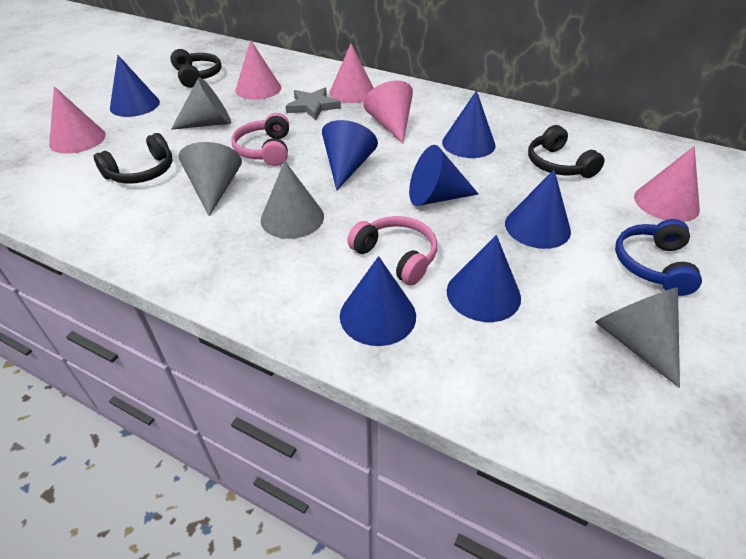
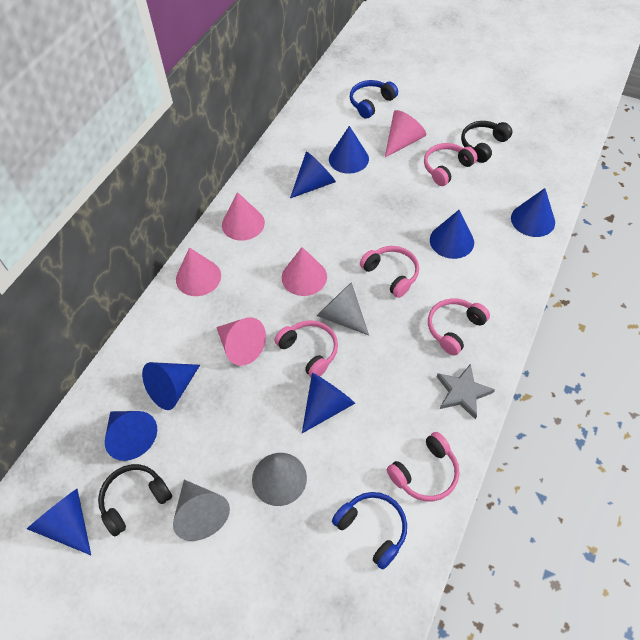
black headphones: 3 -> 2
blue cone: 7 -> 8
blue headphones: 1 -> 2
grey cone: 4 -> 3
pink headphones: 2 -> 5

